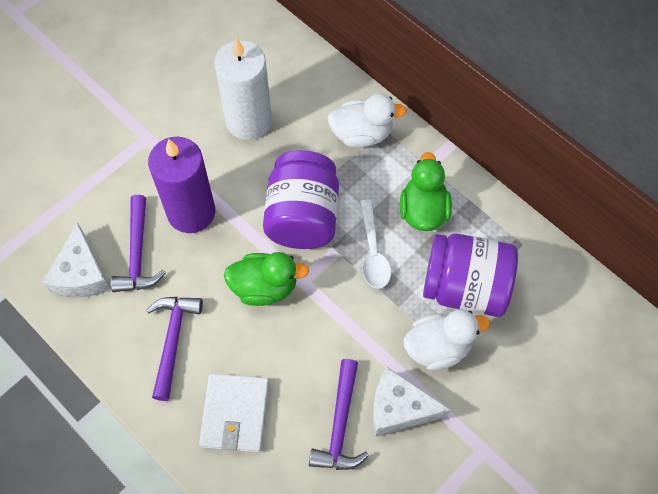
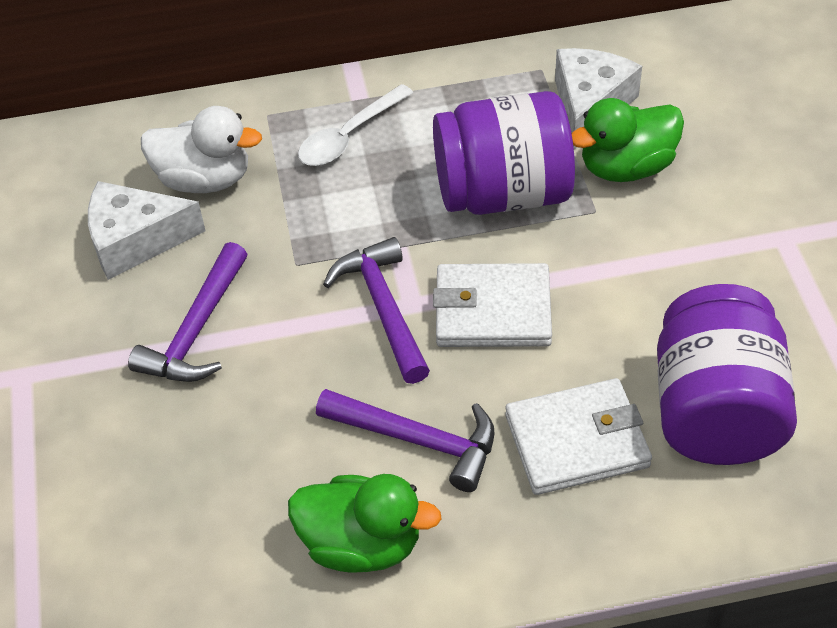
purple candle: 1 -> 0
white candle: 1 -> 0
white duck: 2 -> 1
white wallet: 1 -> 2

